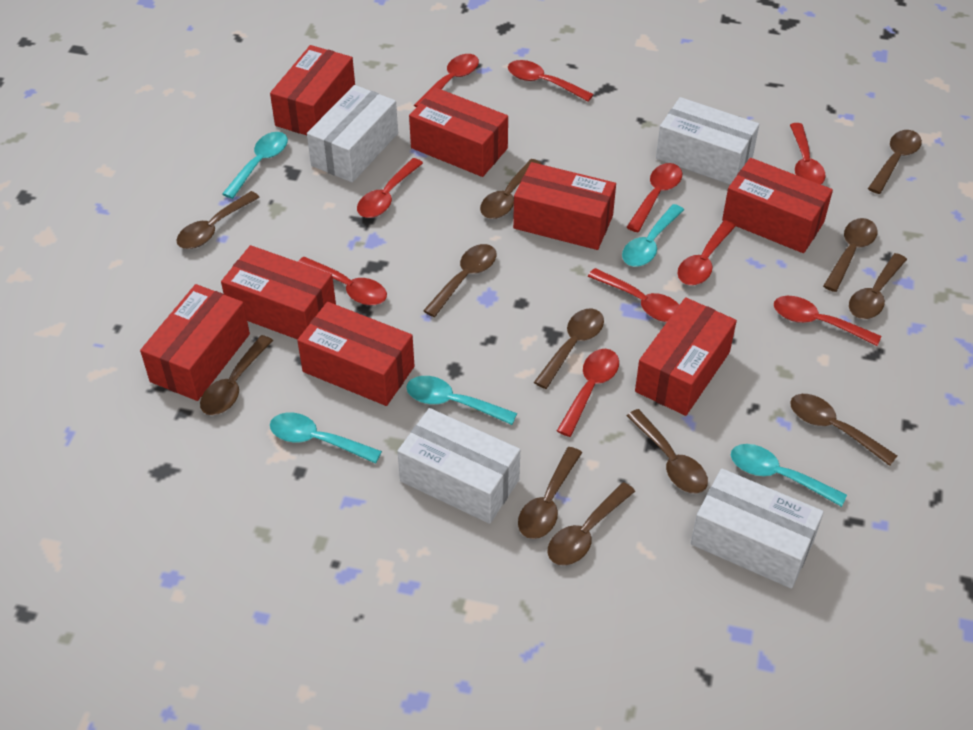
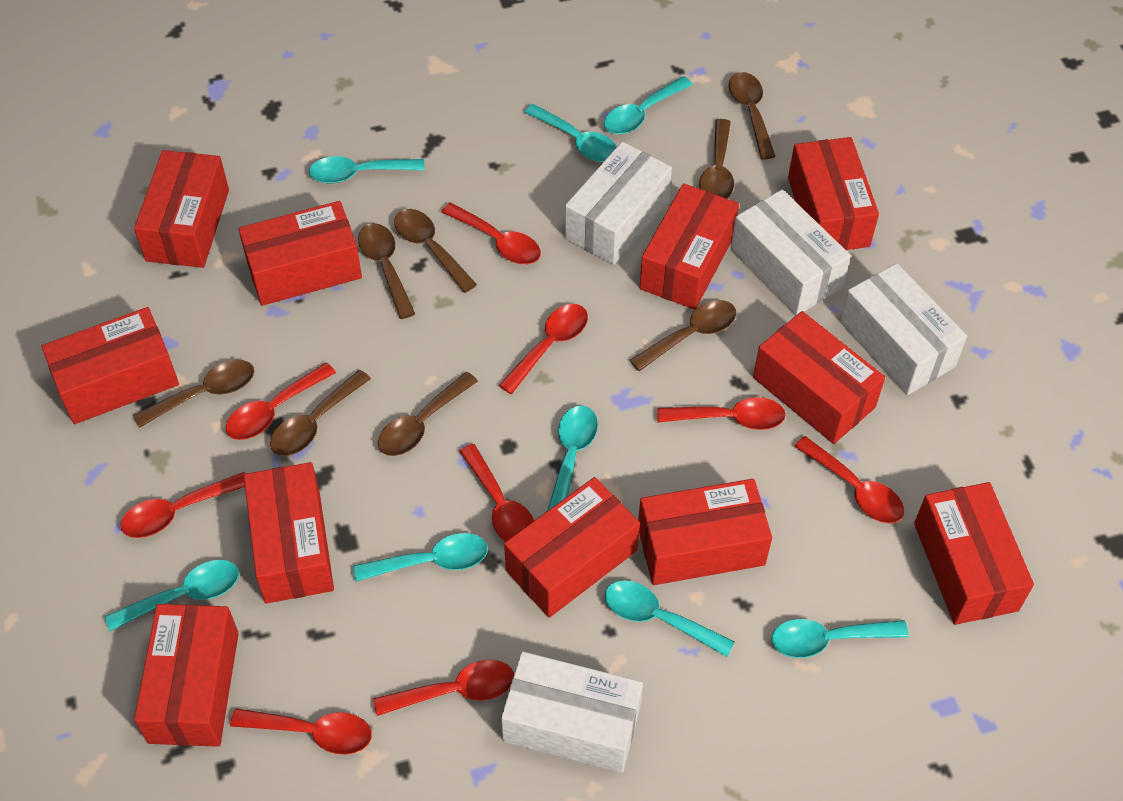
brown spoon: 12 -> 8
red box: 8 -> 11
red spoon: 10 -> 9
turquoise spoon: 5 -> 8

